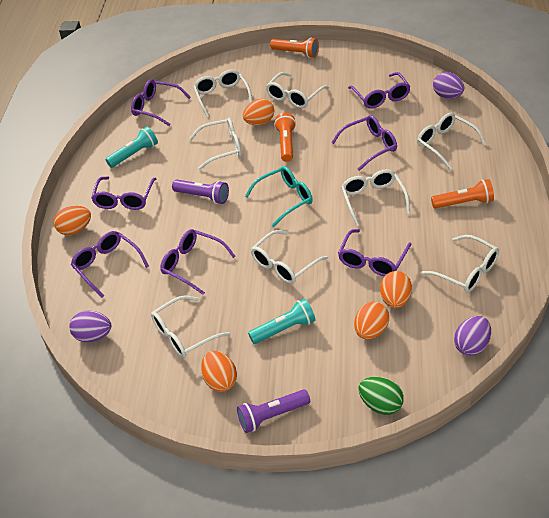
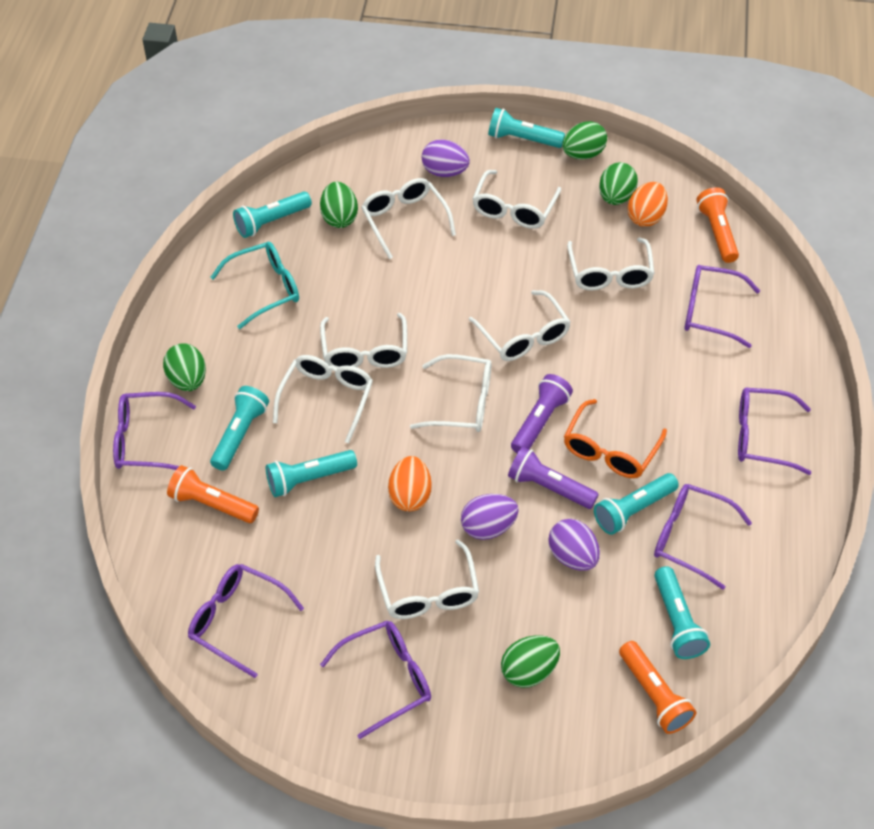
green egg: 1 -> 5
orange egg: 5 -> 2
orange glasses: 0 -> 1
purple glasses: 7 -> 6
turquoise flashlight: 2 -> 6

